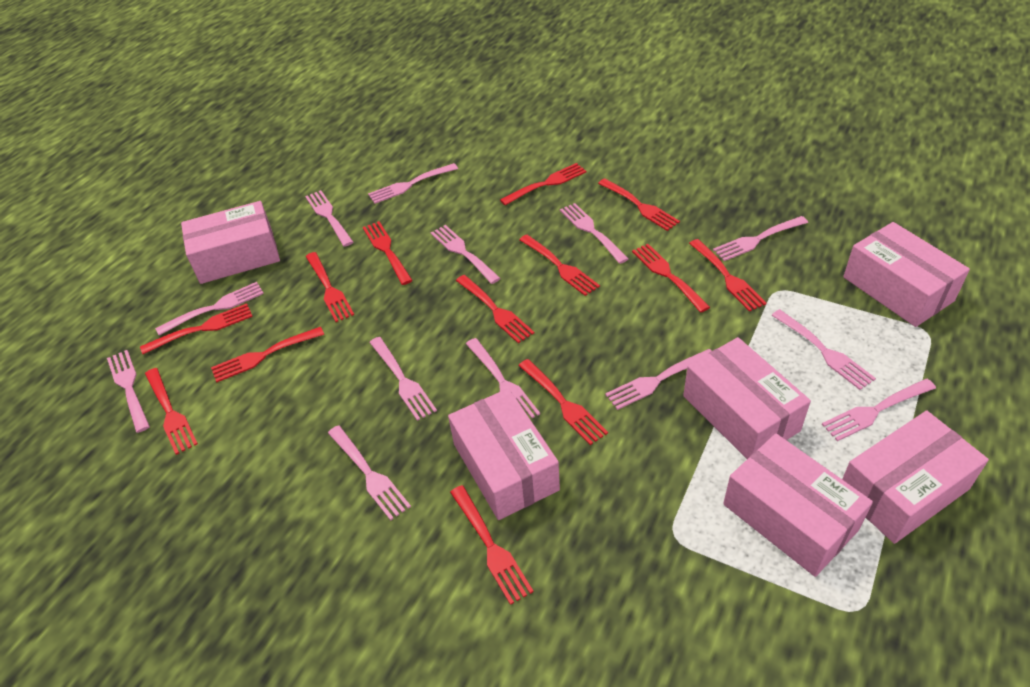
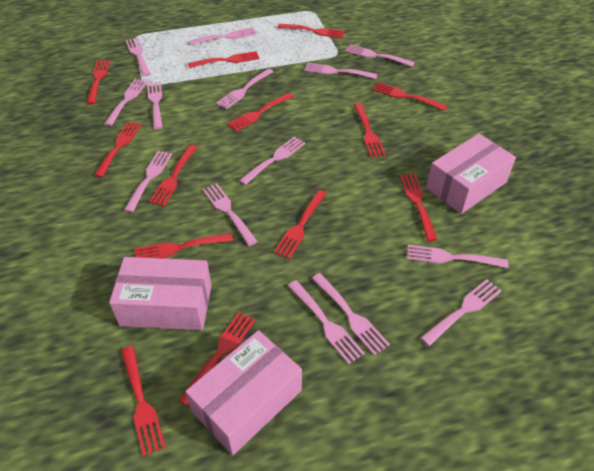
pink box: 6 -> 3
pink fork: 13 -> 14

